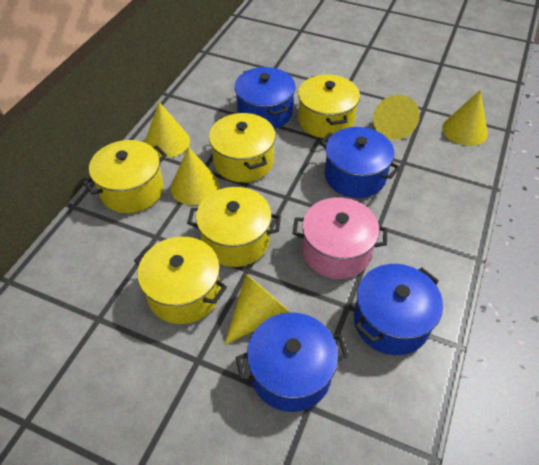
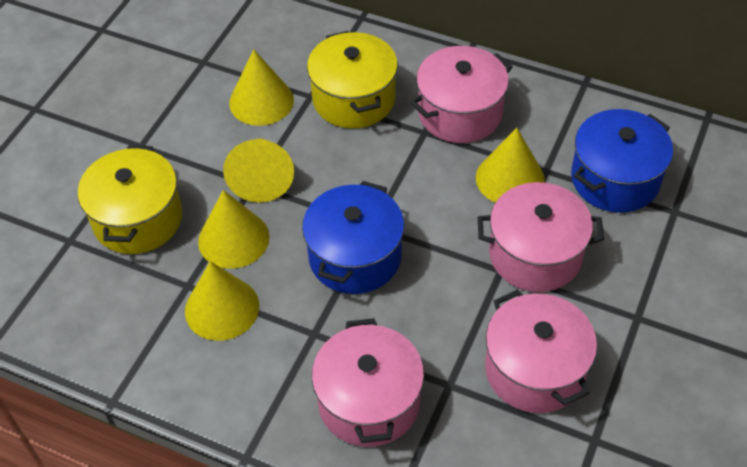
blue pot: 4 -> 2
pink pot: 1 -> 4
yellow pot: 5 -> 2

